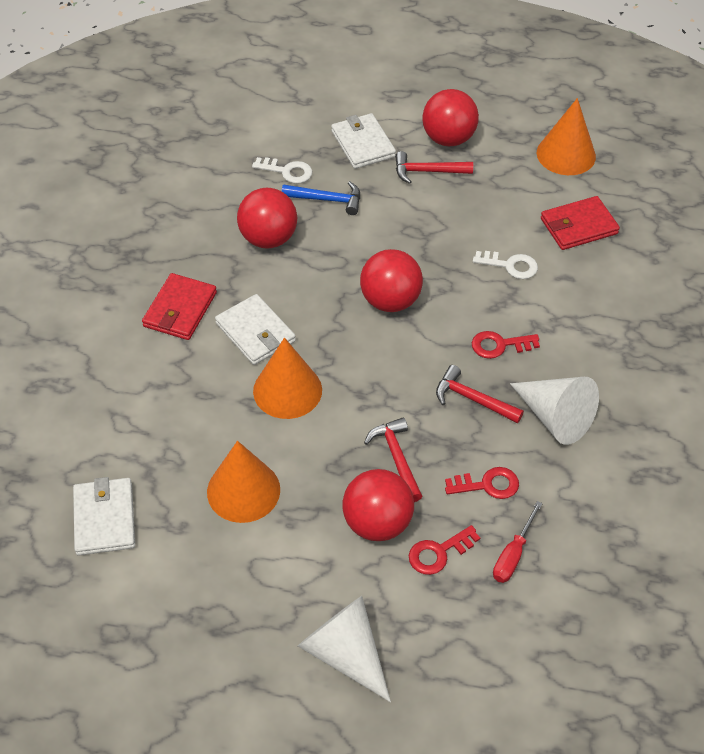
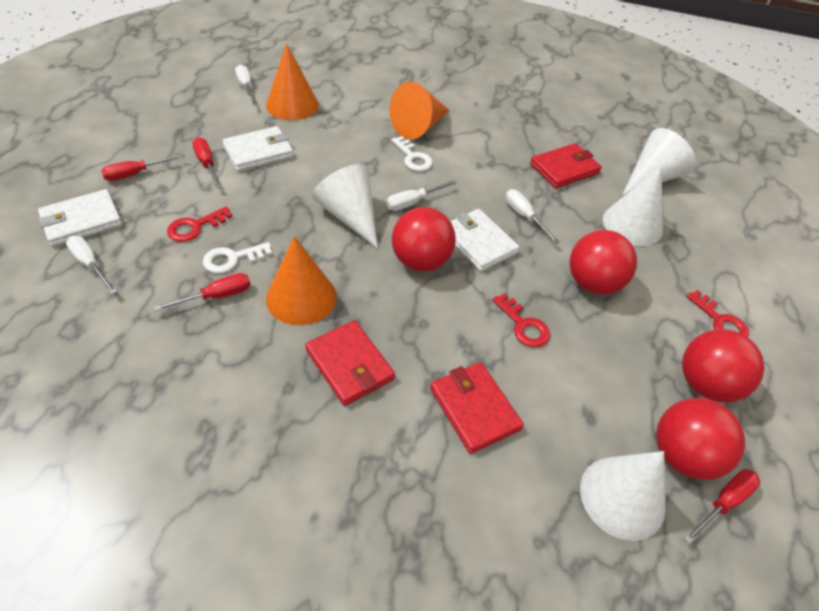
blue hammer: 1 -> 0
red hammer: 3 -> 0
red screwdriver: 1 -> 4
red wallet: 2 -> 3
white cone: 2 -> 4
white screwdriver: 0 -> 4

